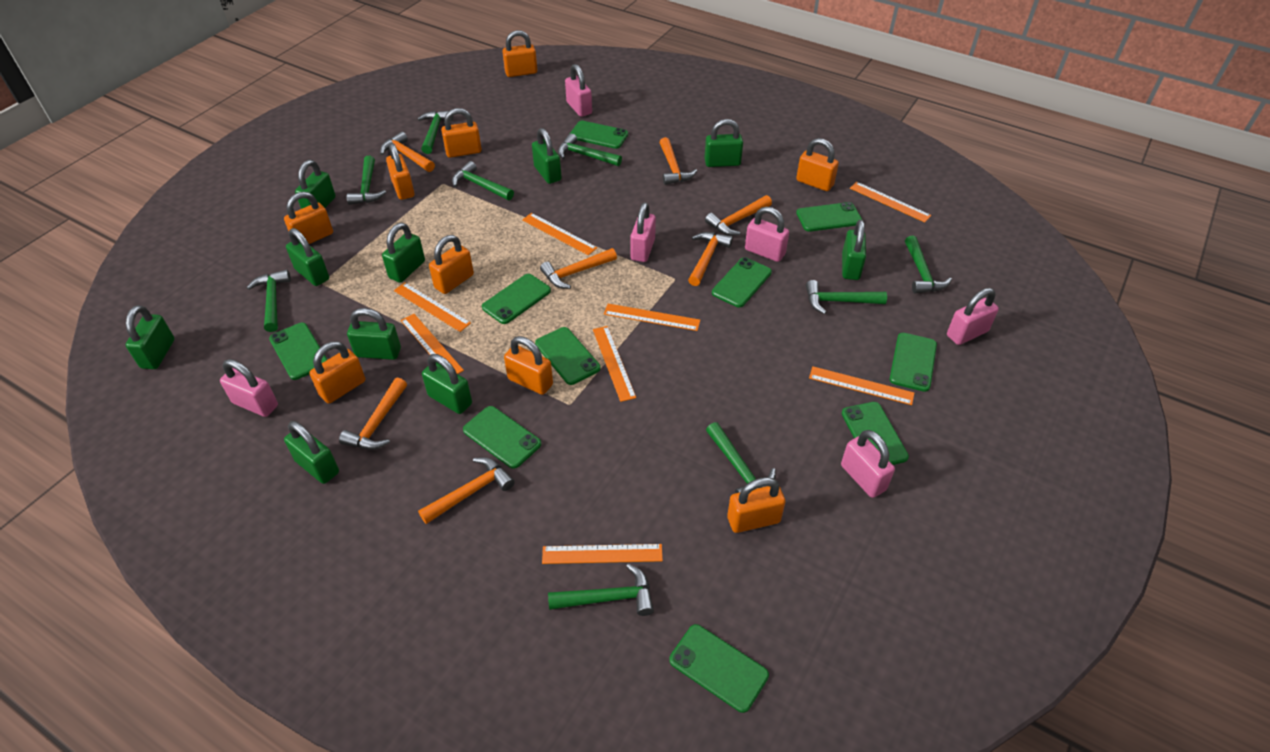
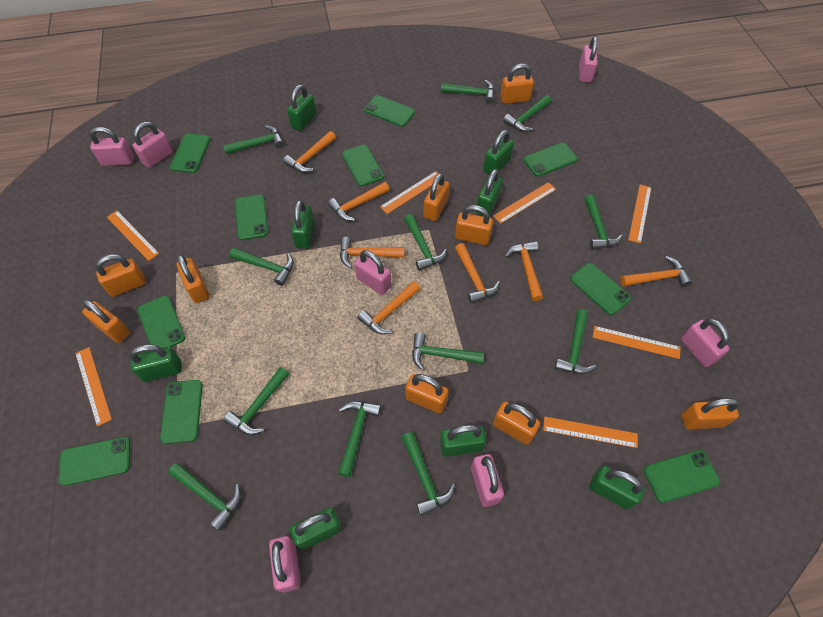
green hammer: 9 -> 12
green padlock: 10 -> 8
orange ruler: 8 -> 7
pink padlock: 6 -> 7

